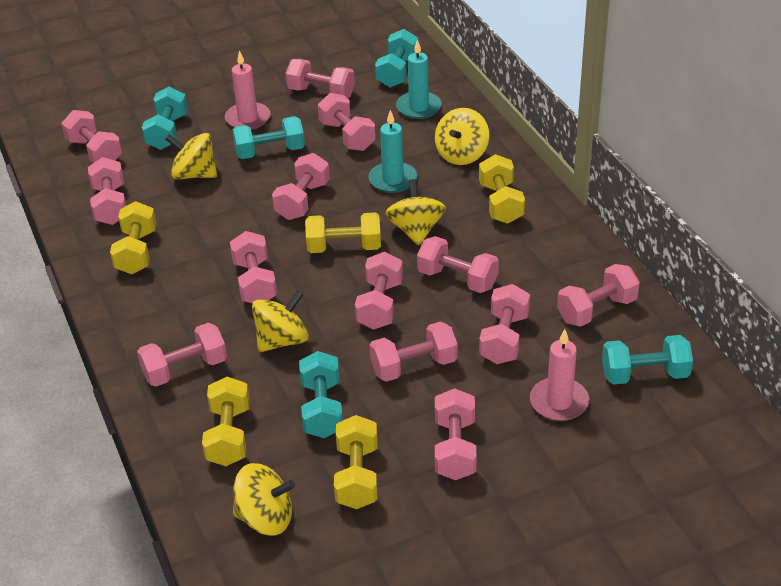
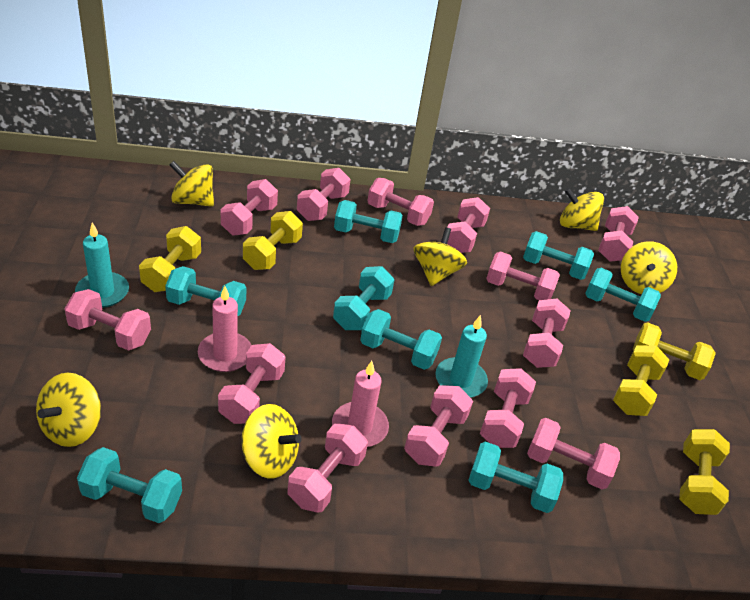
turquoise dumbbell: 5 -> 8
yellow spinning top: 5 -> 6

